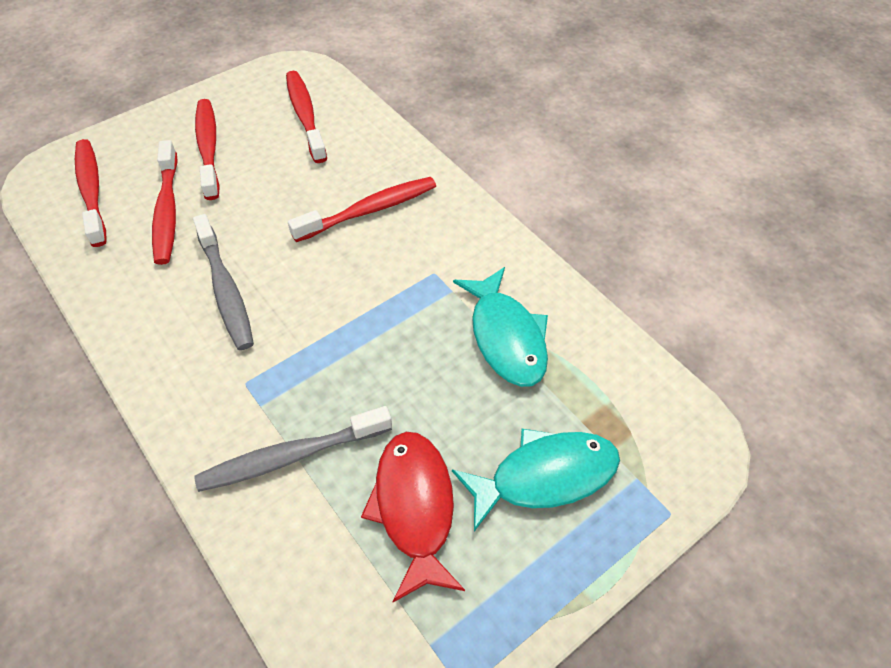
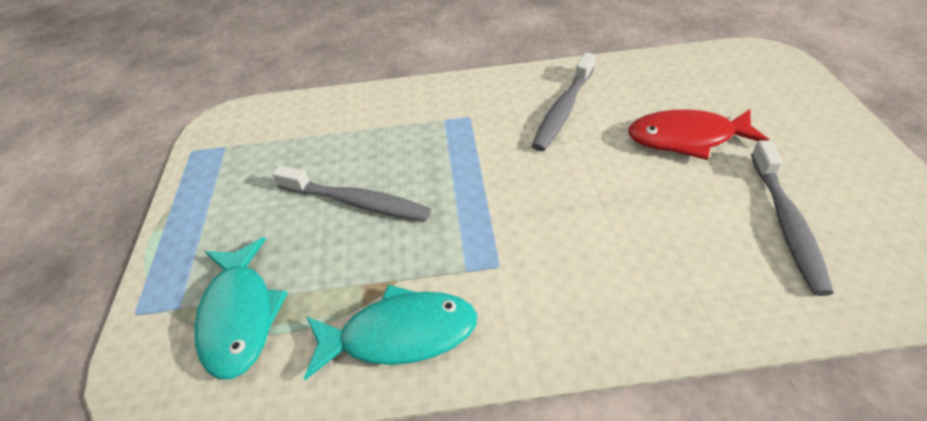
grey toothbrush: 2 -> 3
red toothbrush: 5 -> 0

